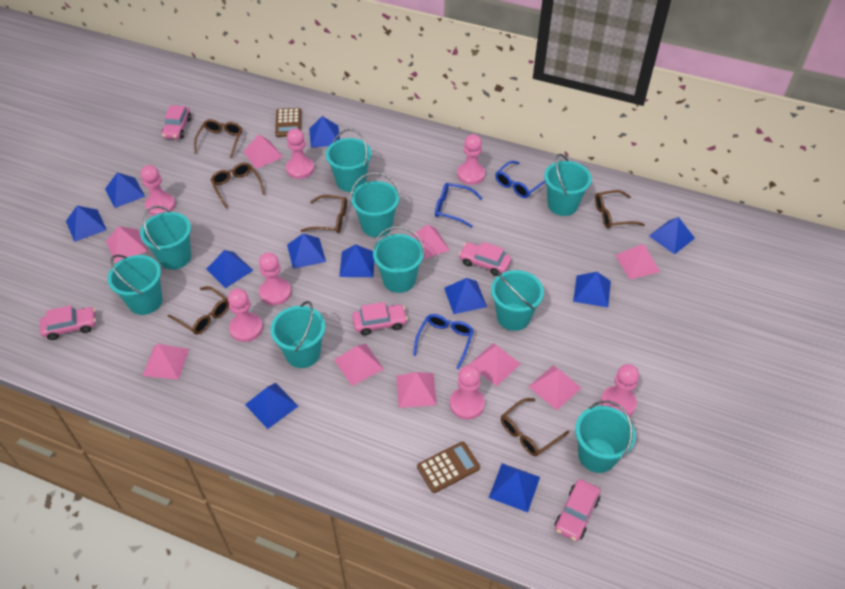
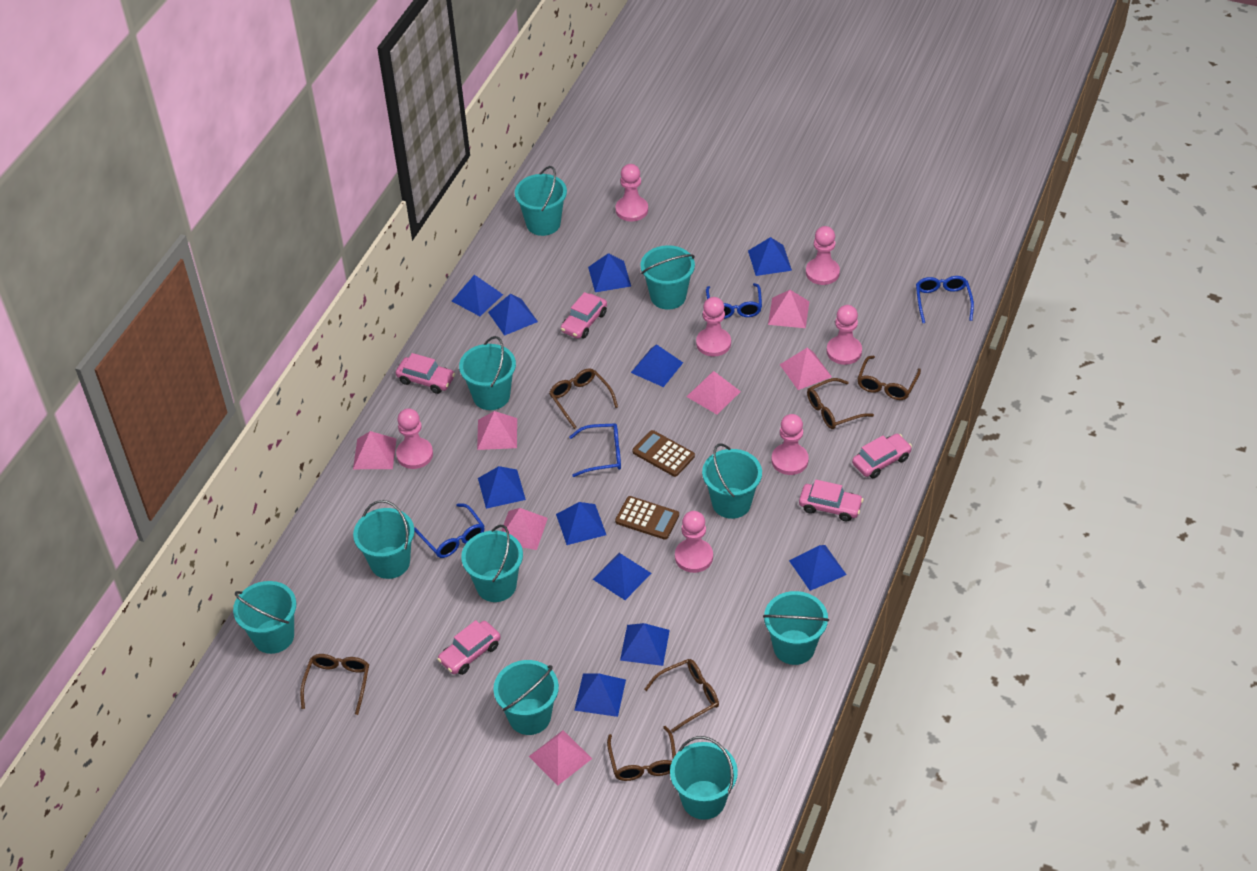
blue glasses: 3 -> 4
pink pyramid: 9 -> 7
turquoise bucket: 9 -> 10

